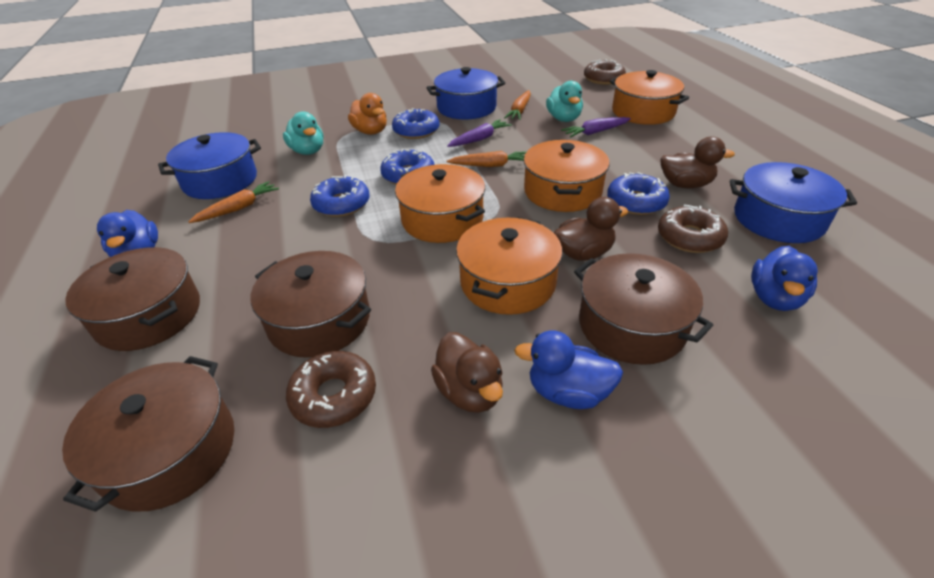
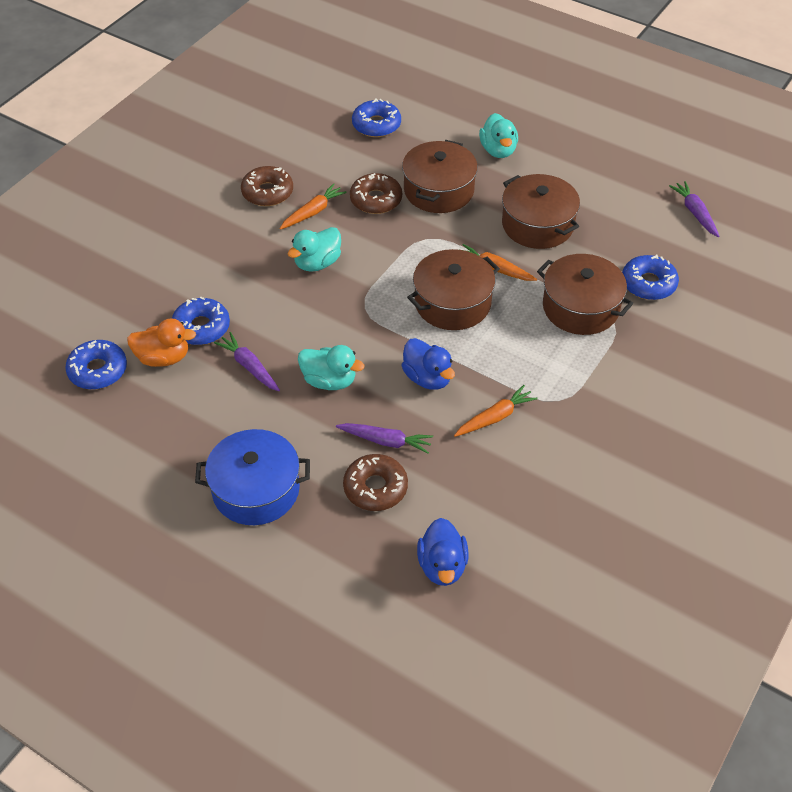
blue duck: 3 -> 2
blue pot: 3 -> 1
brown duck: 3 -> 0
orange pot: 4 -> 0
purple carrot: 2 -> 3
turquoise duck: 2 -> 3

